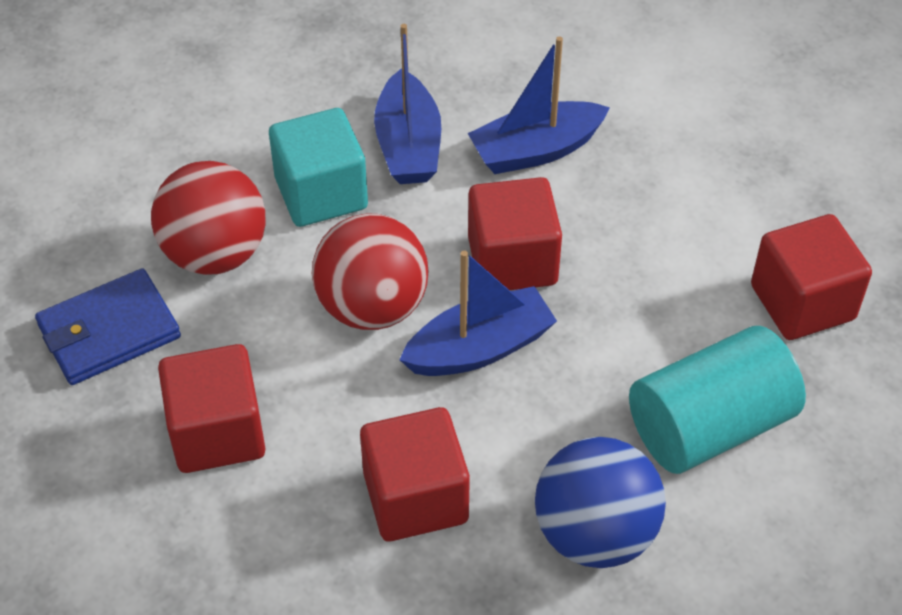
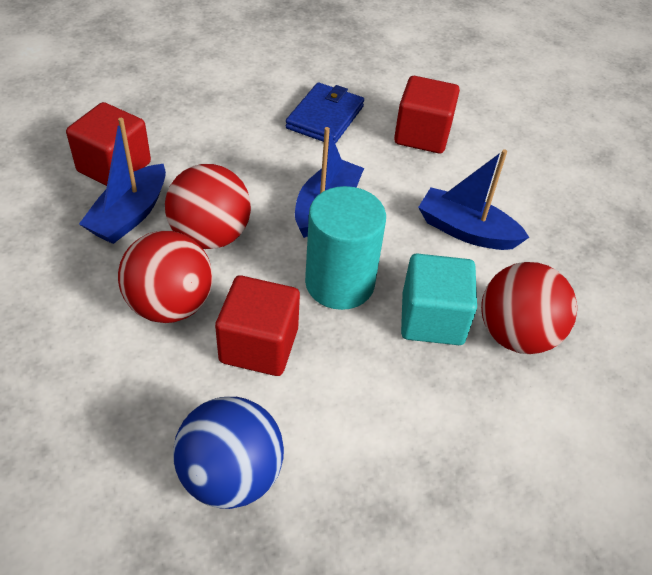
red ball: 2 -> 3
red cube: 4 -> 3

